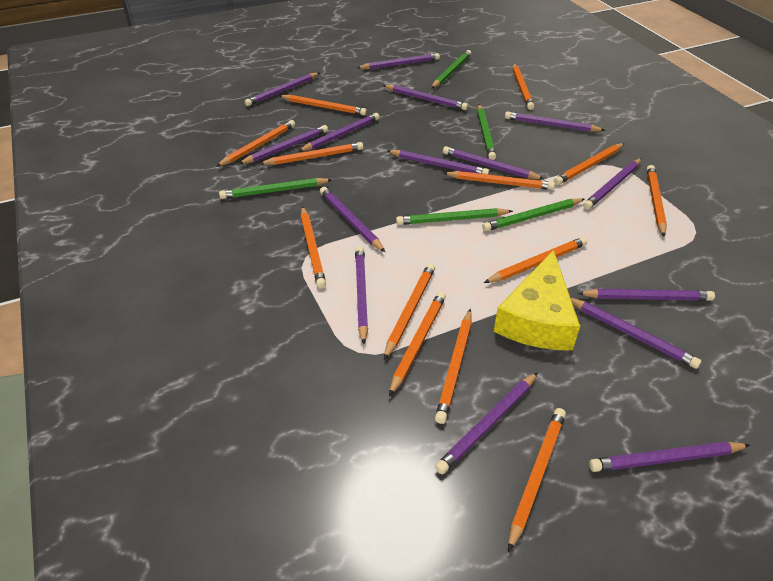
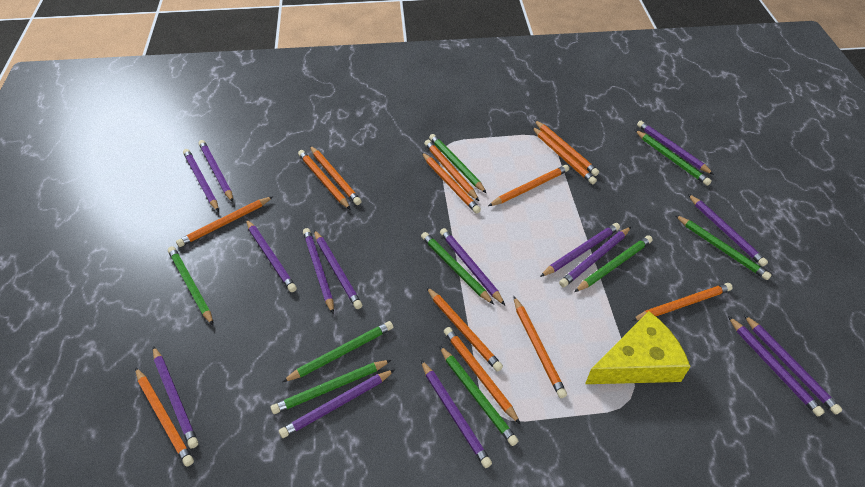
green pencil: 5 -> 9

